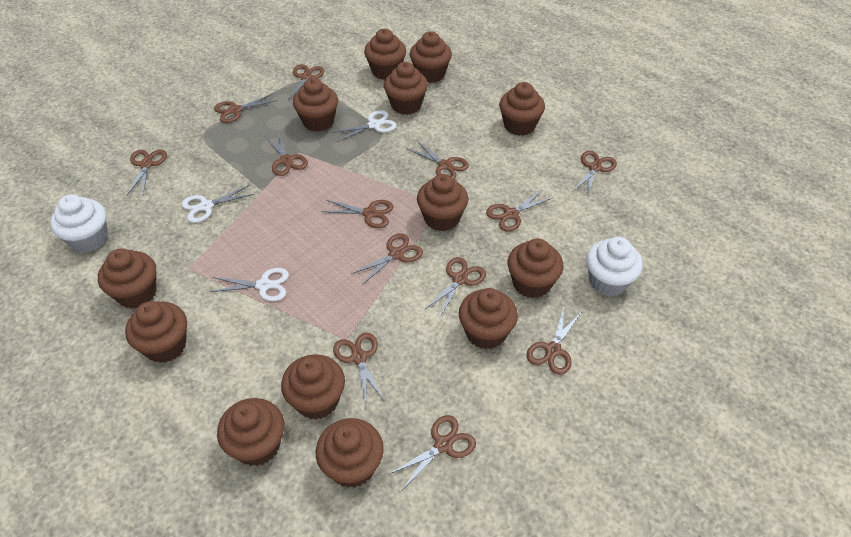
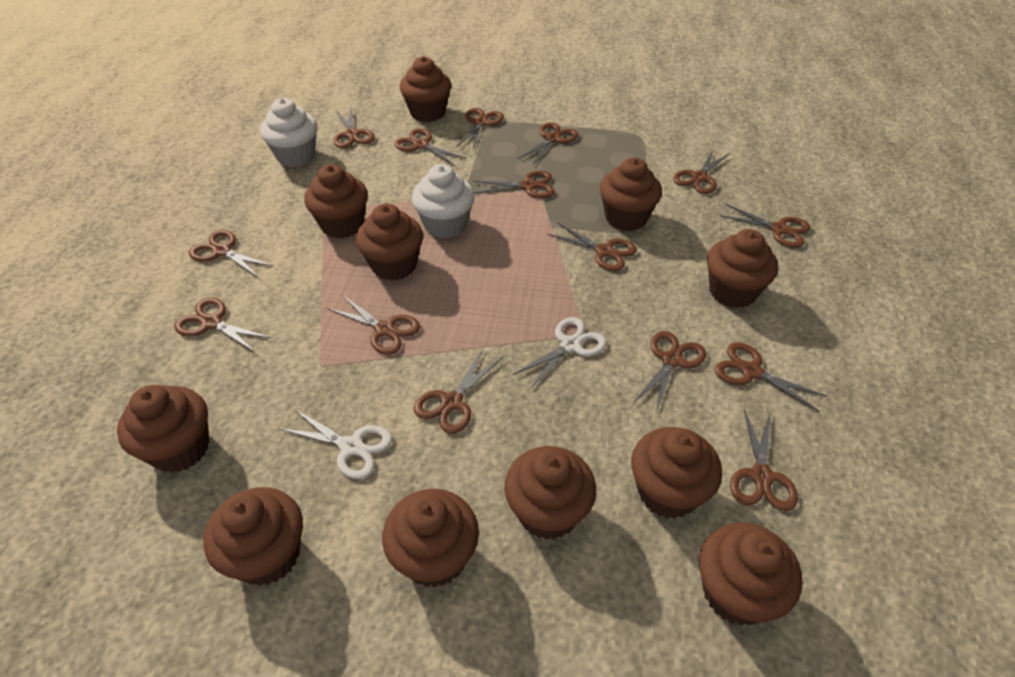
brown cupcake: 13 -> 11
brown scissors: 13 -> 15
white scissors: 3 -> 2

